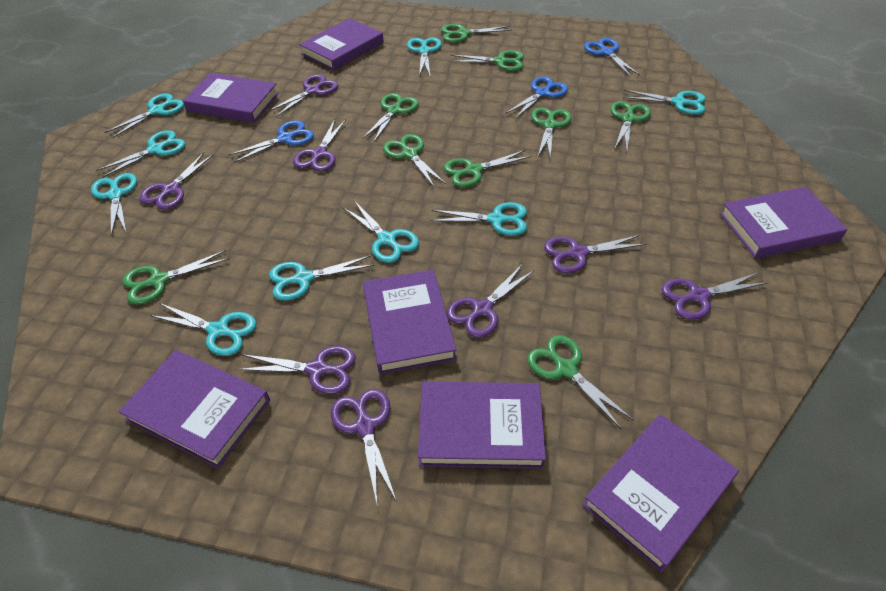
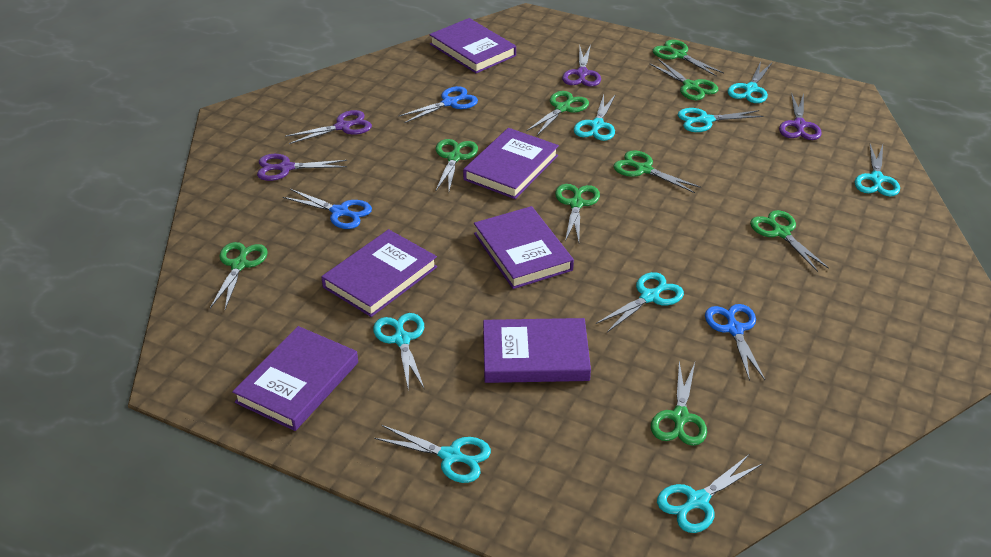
purple book: 7 -> 6
purple scissors: 8 -> 4
turquoise scissors: 9 -> 8

